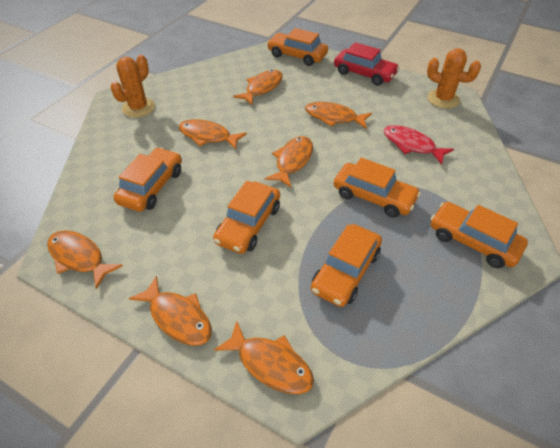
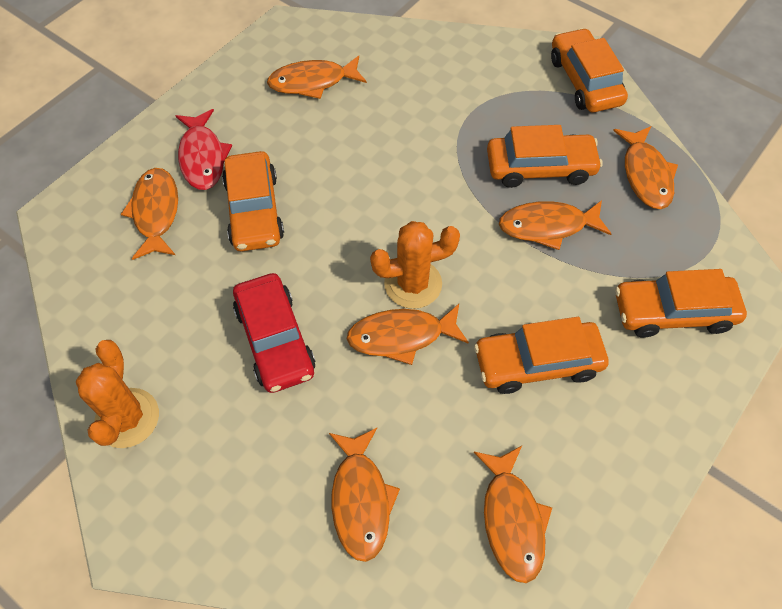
orange car: 6 -> 5

